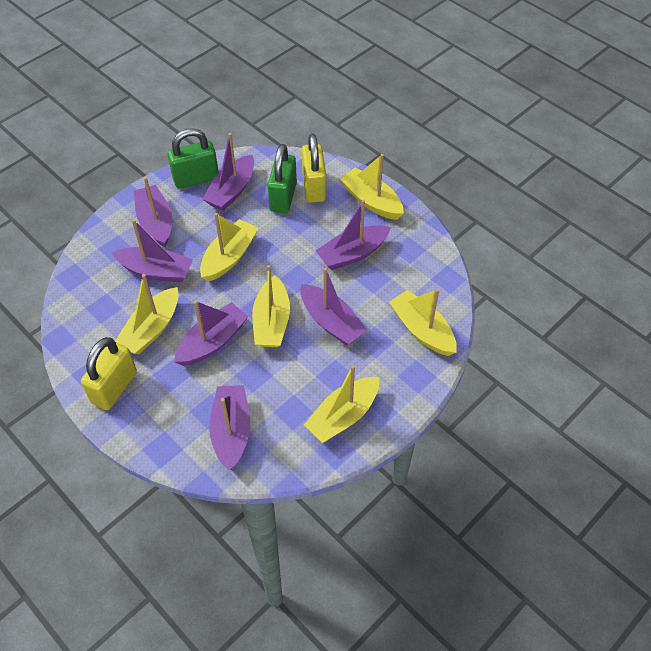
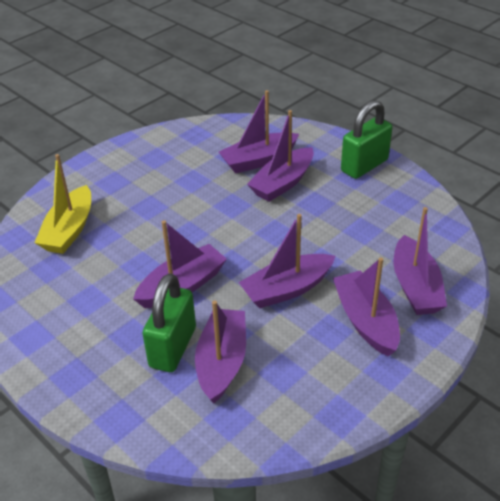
yellow boat: 6 -> 1
yellow padlock: 2 -> 0

